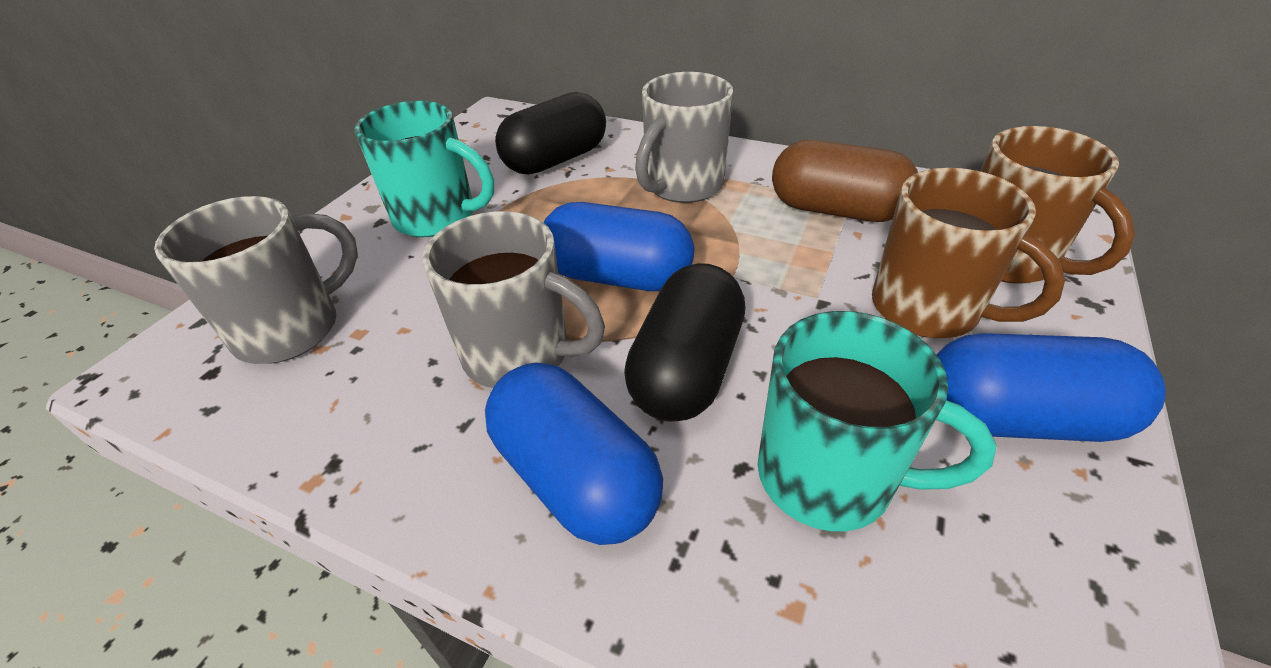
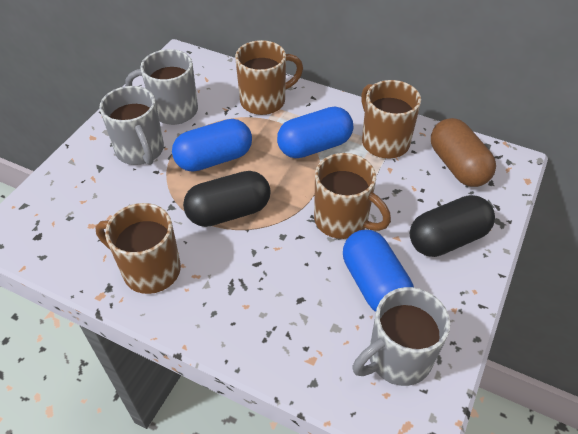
brown mug: 2 -> 4
turquoise mug: 2 -> 0

